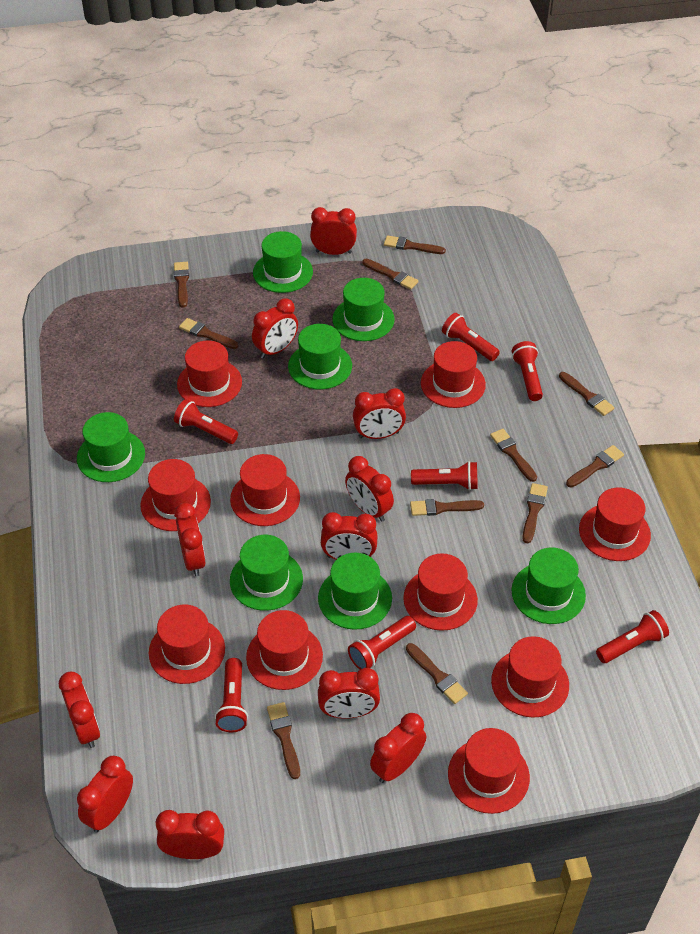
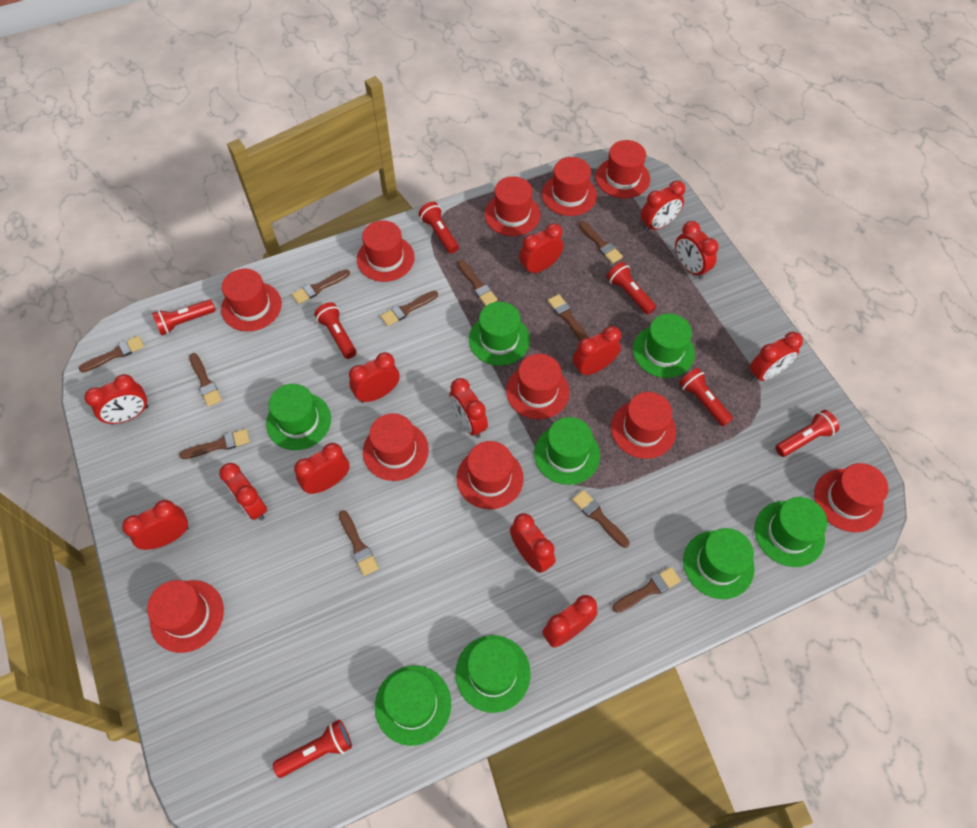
green hat: 7 -> 8
red clock: 11 -> 13
red hat: 10 -> 11

